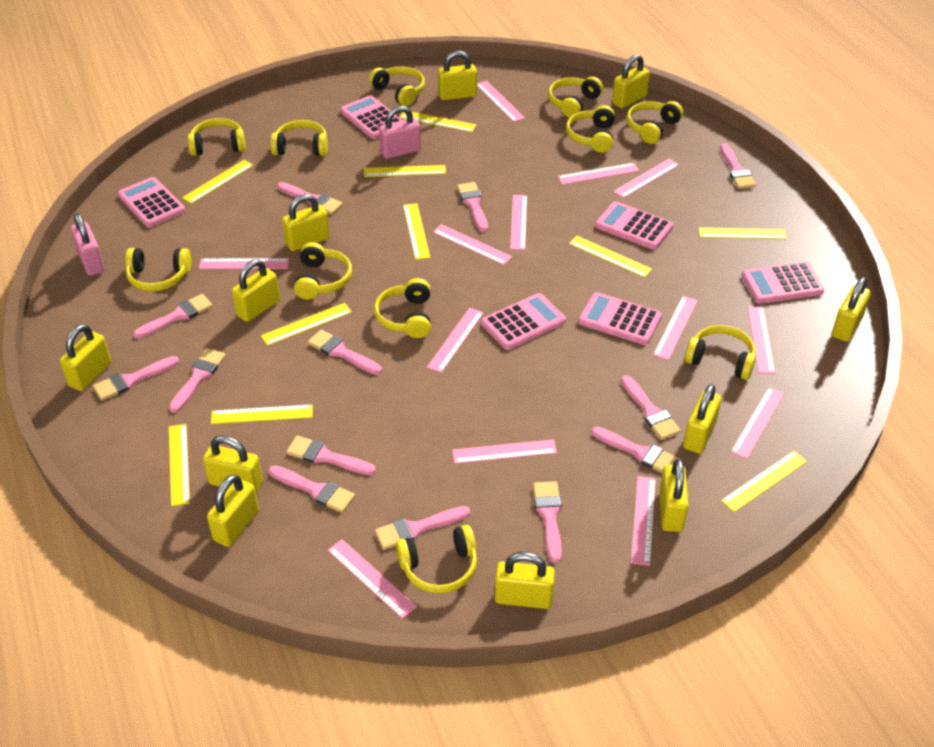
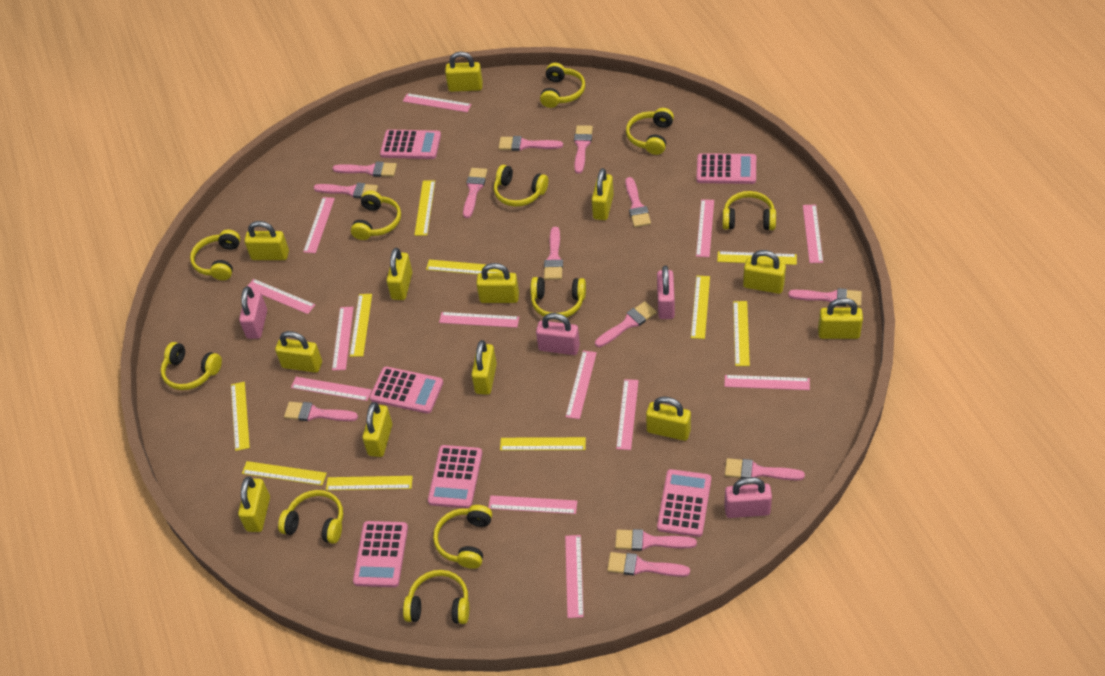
pink padlock: 2 -> 4
yellow padlock: 11 -> 12

